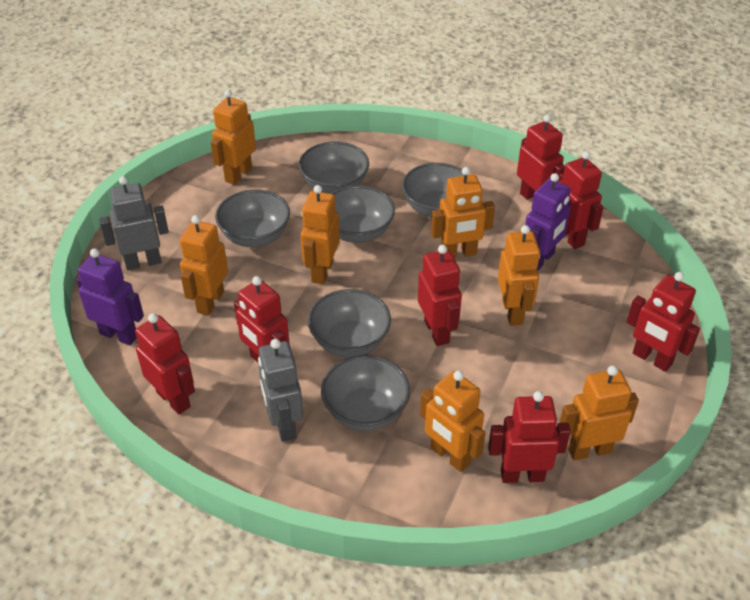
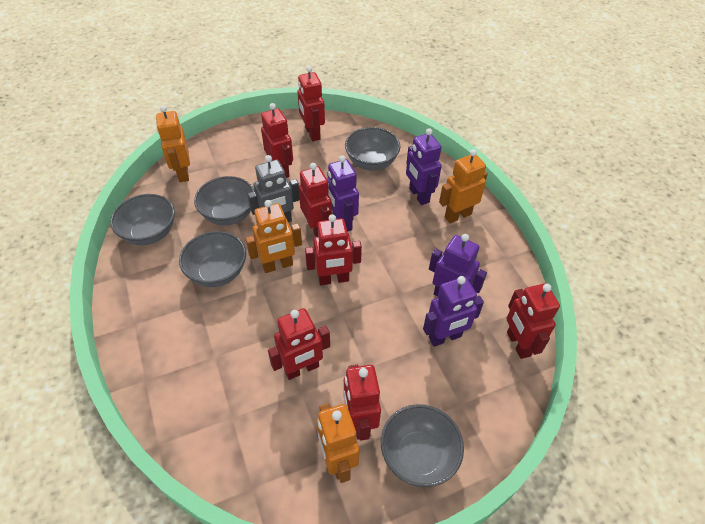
grey bowl: 6 -> 5
grey robot: 2 -> 1
orange robot: 7 -> 4
purple robot: 2 -> 4

